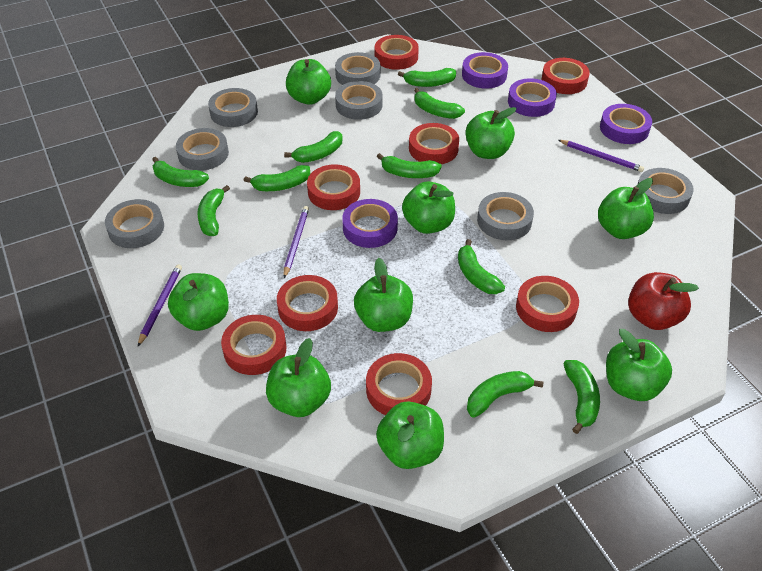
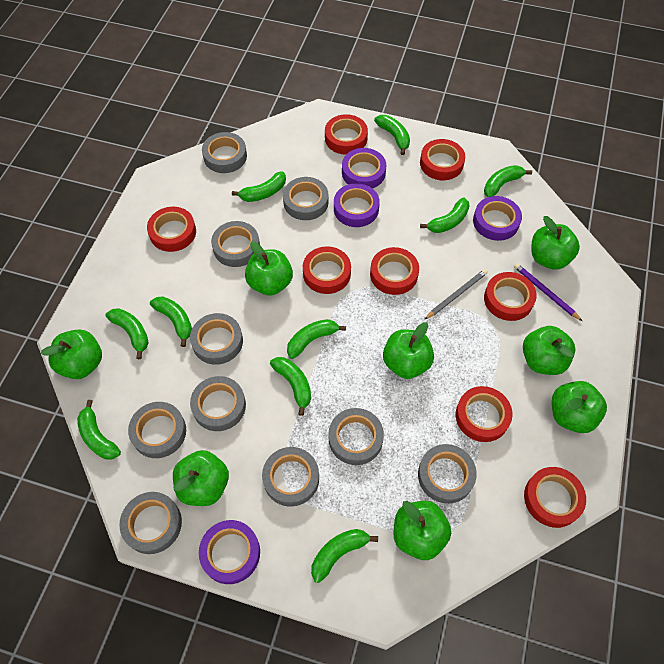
green apple: 9 -> 8
grey pencil: 0 -> 1
grey tape: 7 -> 10
purple pencil: 3 -> 1
red apple: 1 -> 0

